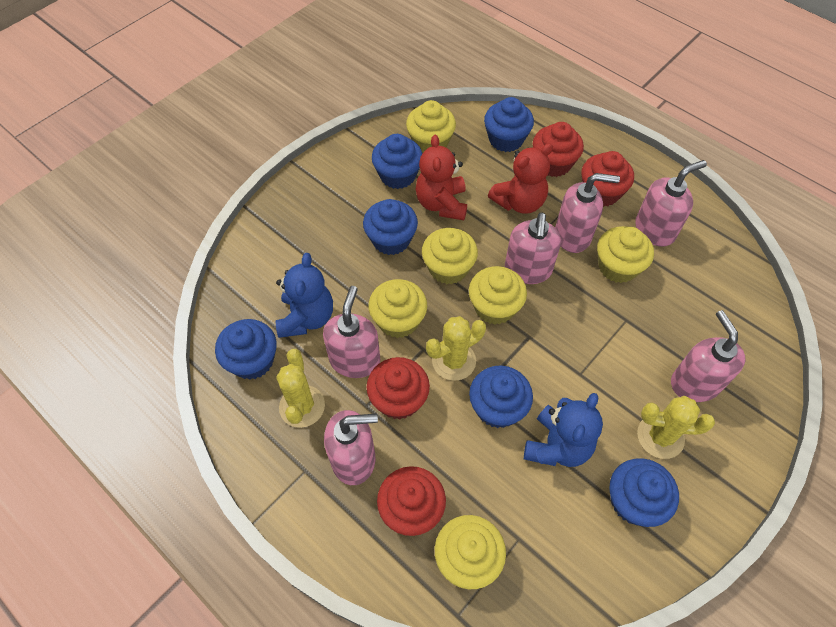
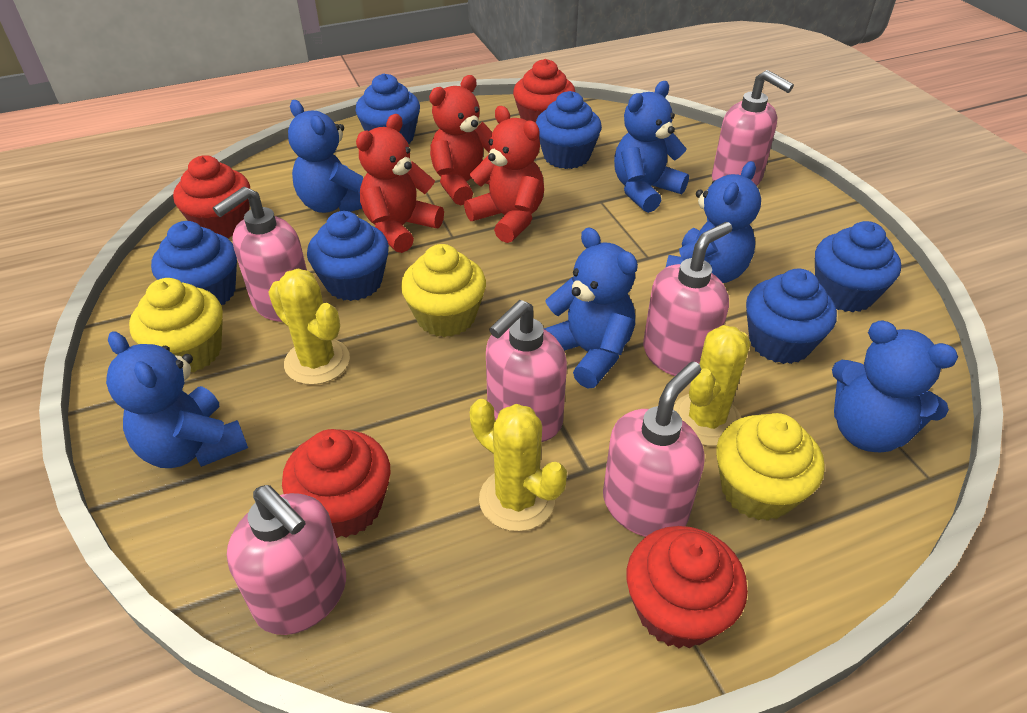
blue teddy bear: 2 -> 6
red teddy bear: 2 -> 3
yellow cupcake: 6 -> 3

